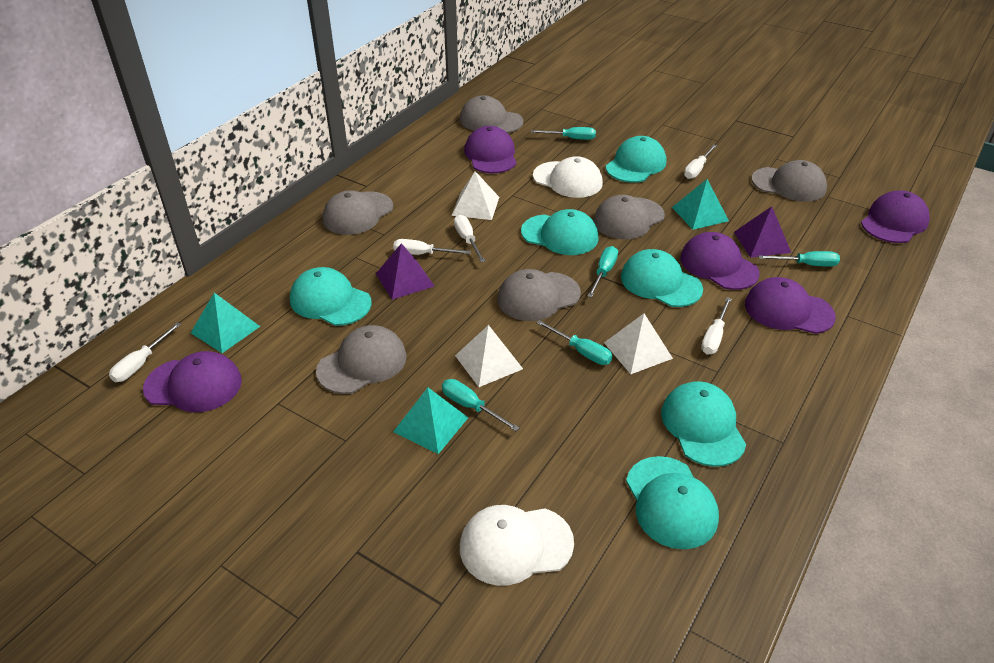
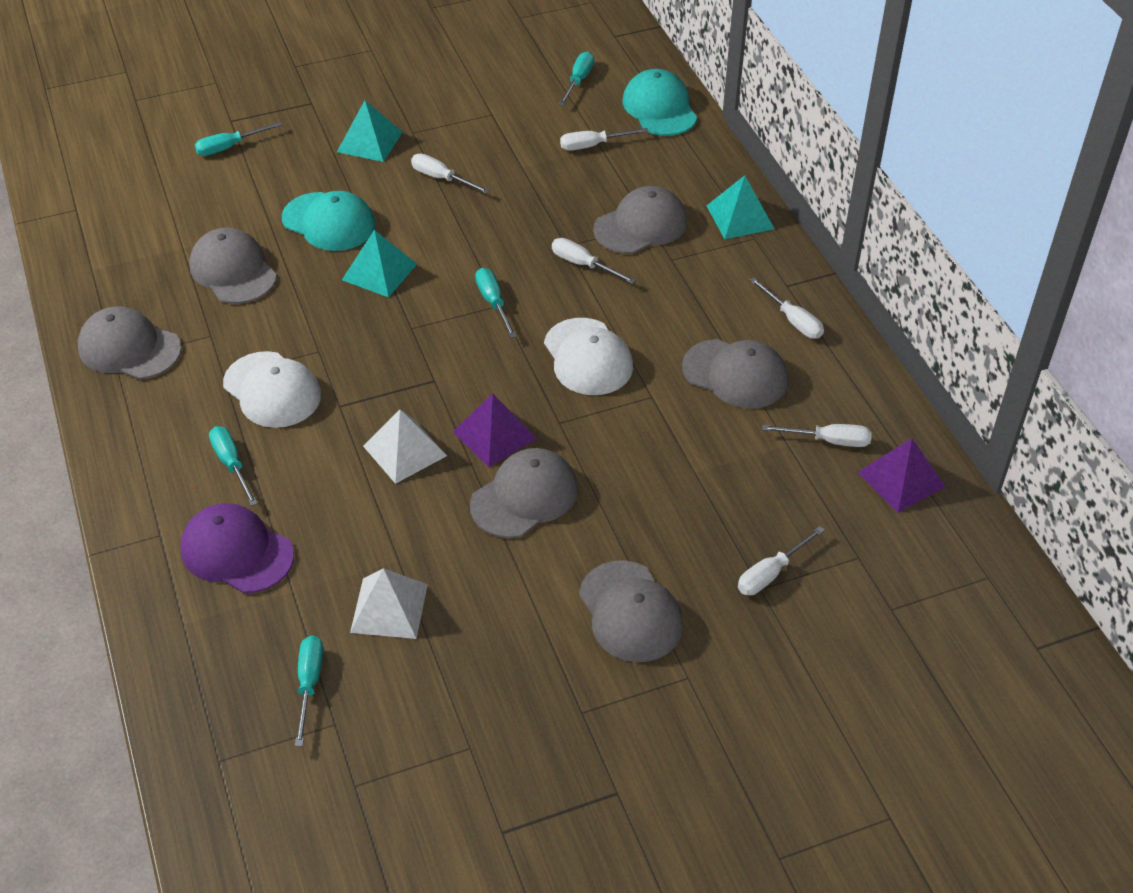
purple cap: 5 -> 1
turquoise cap: 6 -> 2
white pyramid: 3 -> 2
white screwdriver: 5 -> 6

